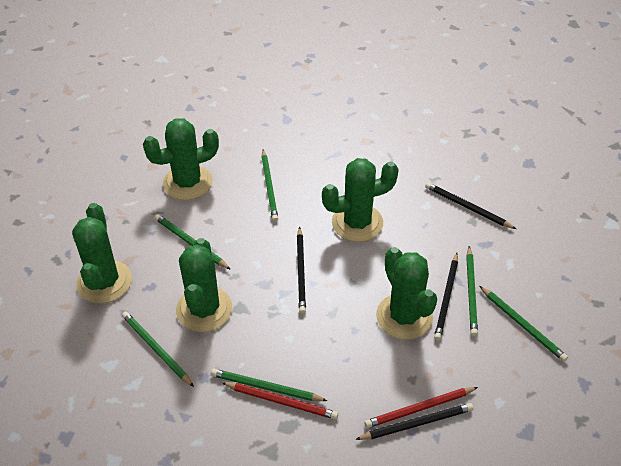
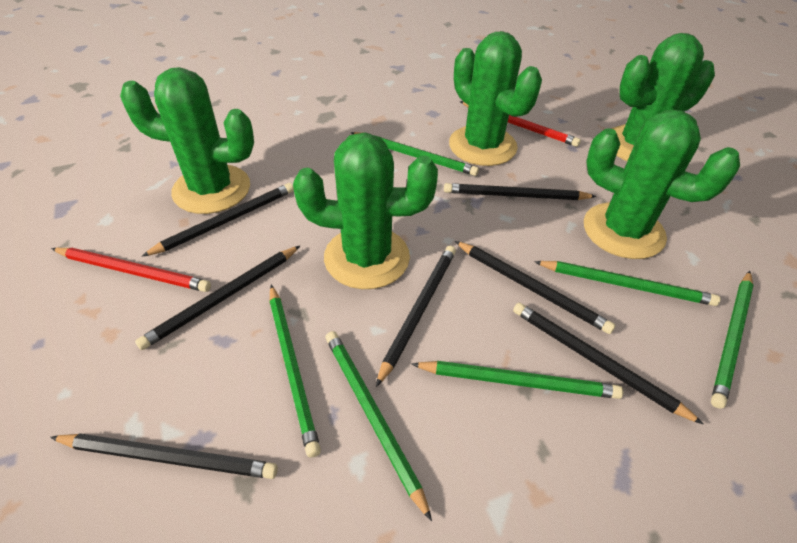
black pencil: 4 -> 7

